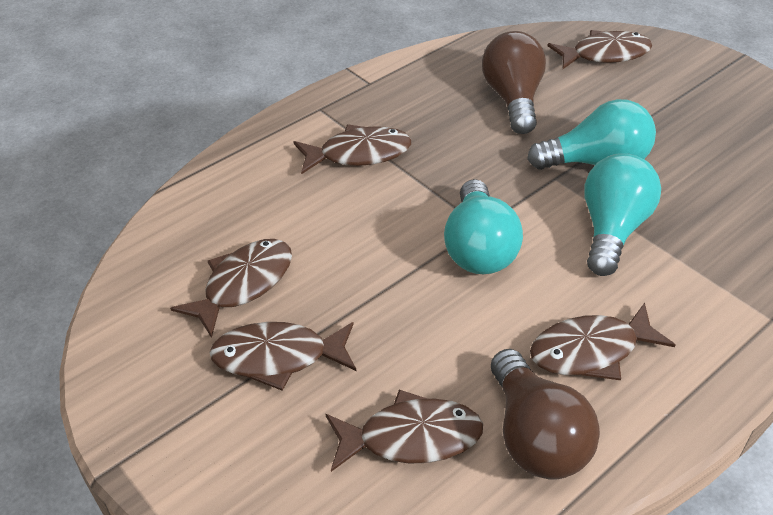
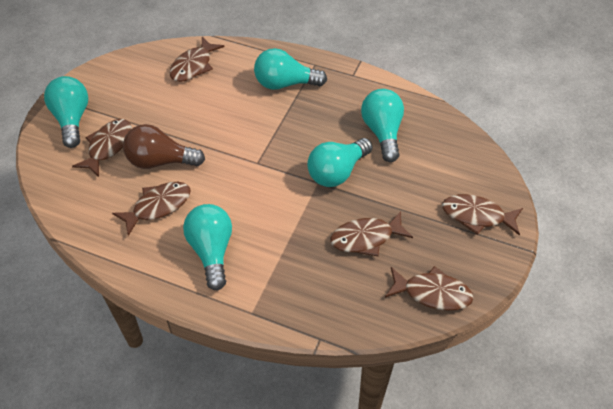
brown light bulb: 2 -> 1
turquoise light bulb: 3 -> 5

